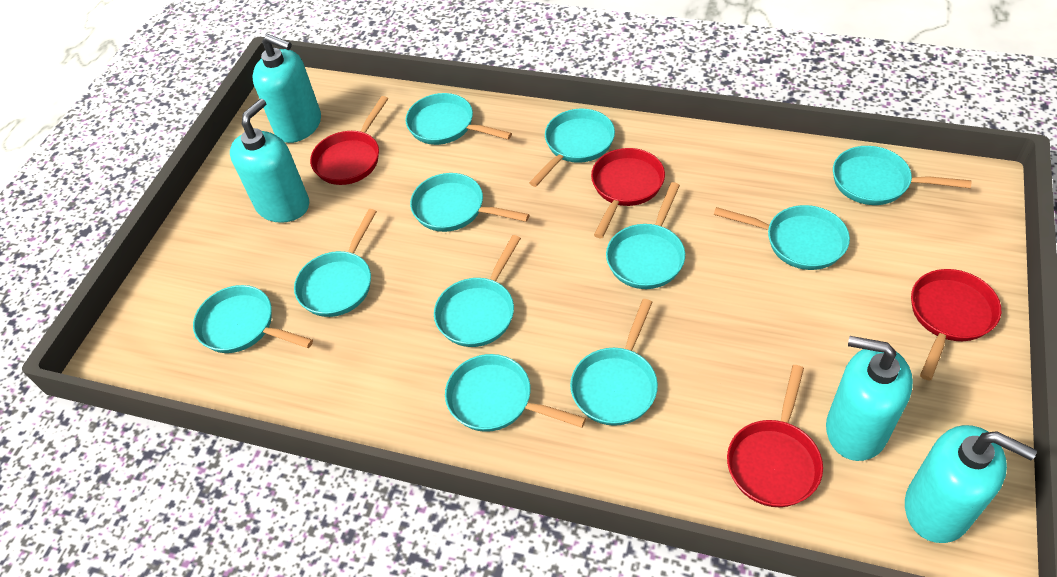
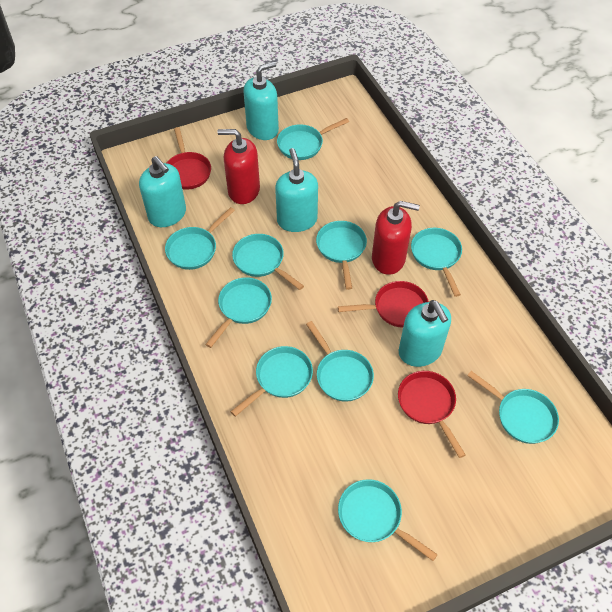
red pan: 4 -> 3
red soap dispenser: 0 -> 2
turquoise pan: 11 -> 10

